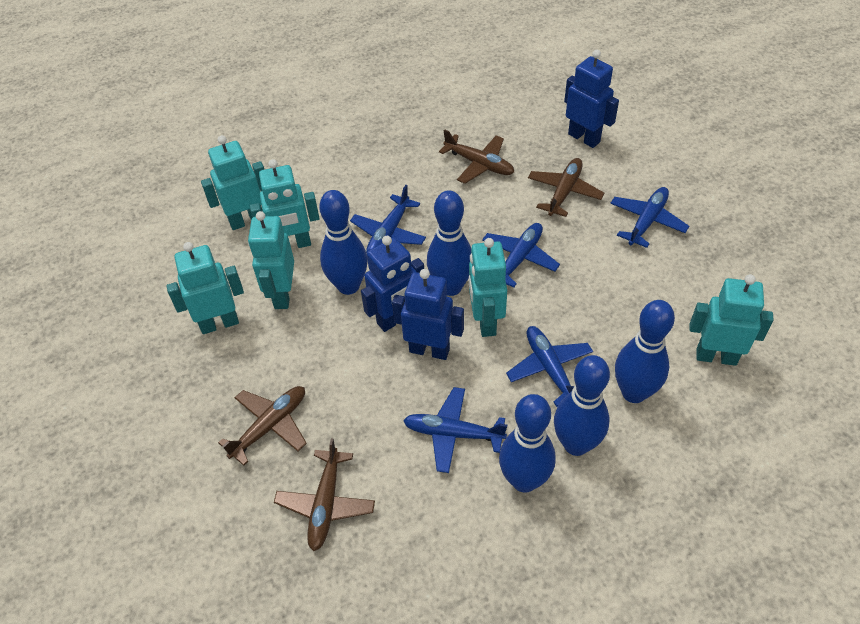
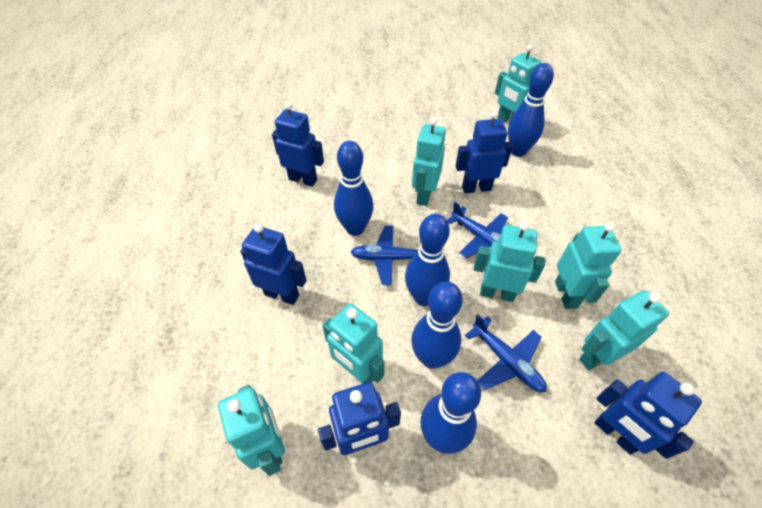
blue plane: 5 -> 3
blue robot: 3 -> 5
brown plane: 4 -> 0
turquoise robot: 6 -> 7

